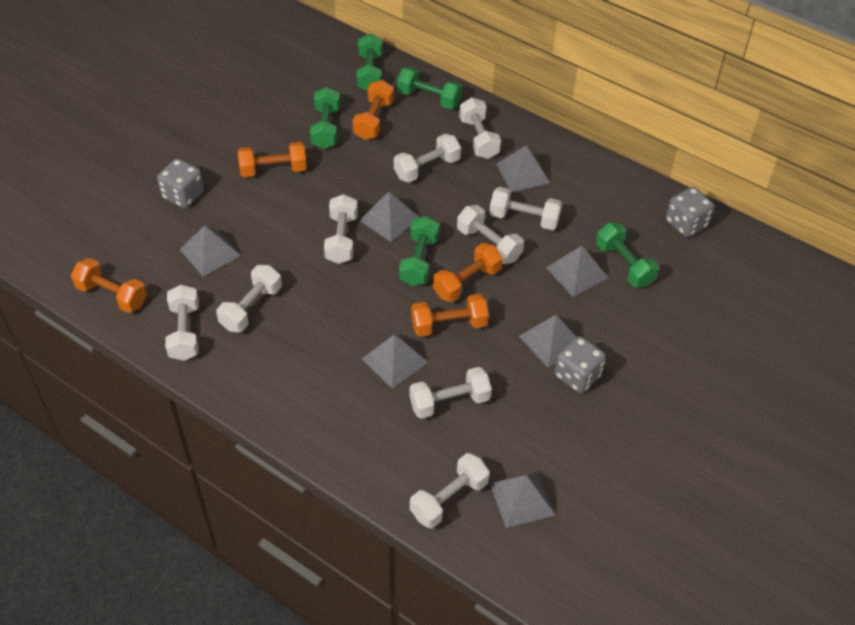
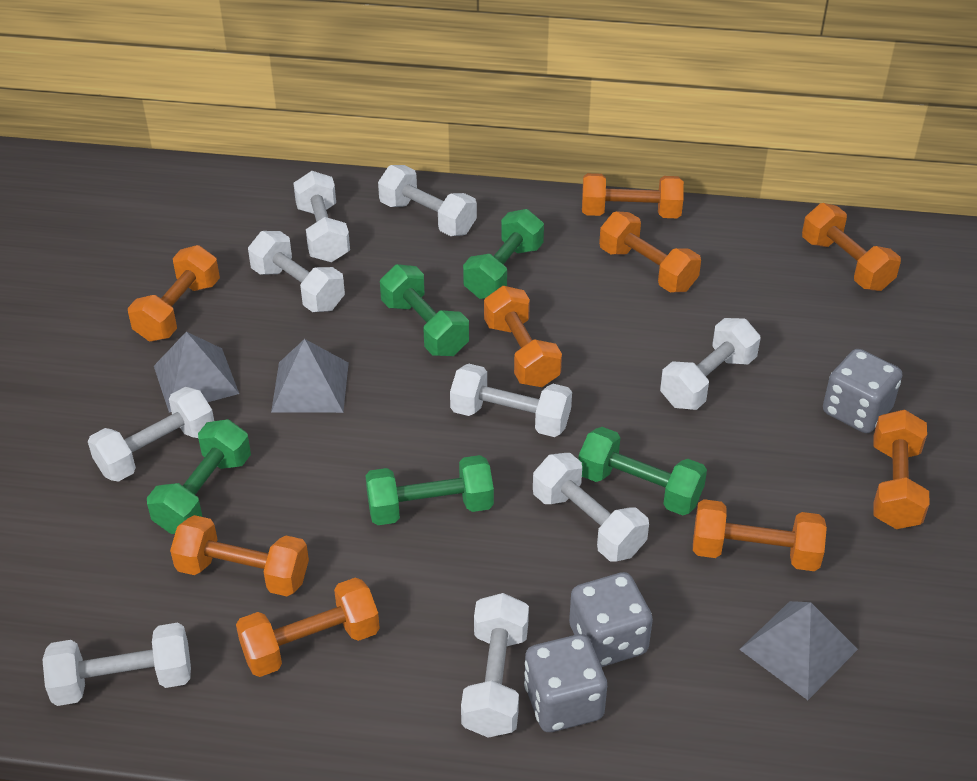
grey pyramid: 7 -> 3
orange dumbbell: 5 -> 9

